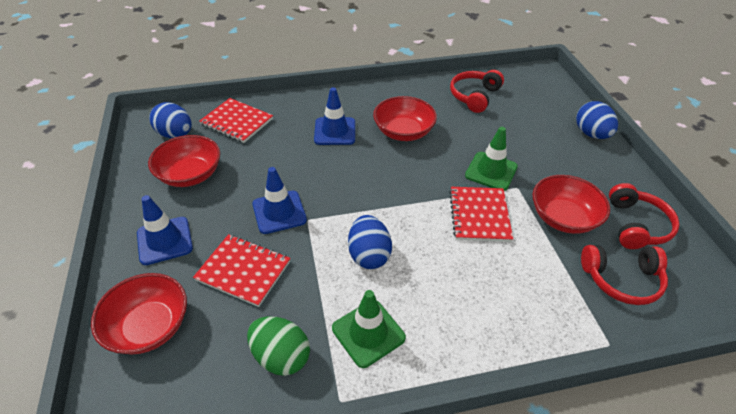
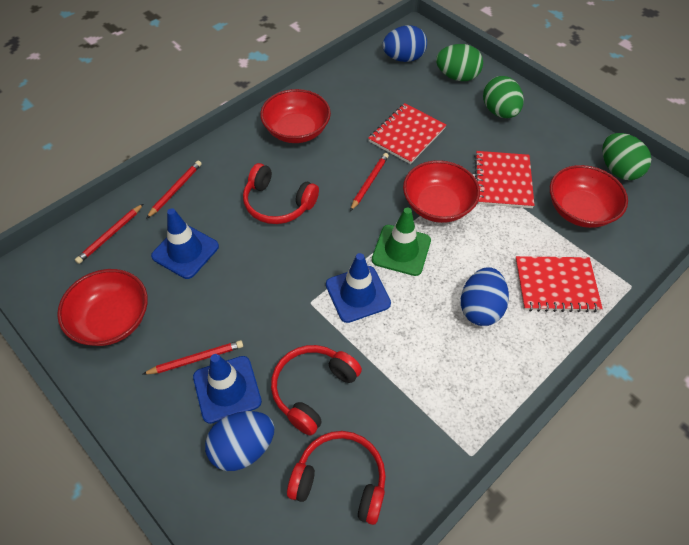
green egg: 1 -> 3
green traffic cone: 2 -> 1
red pencil: 0 -> 4

